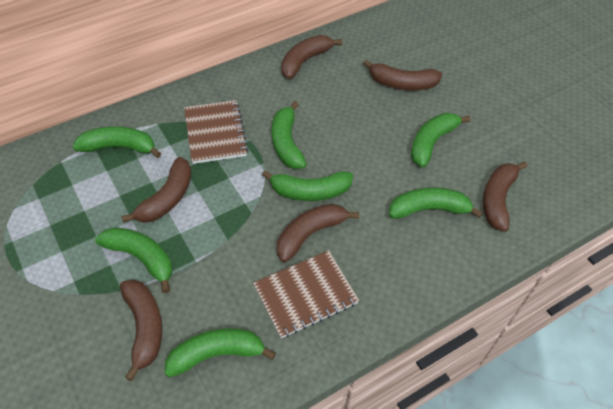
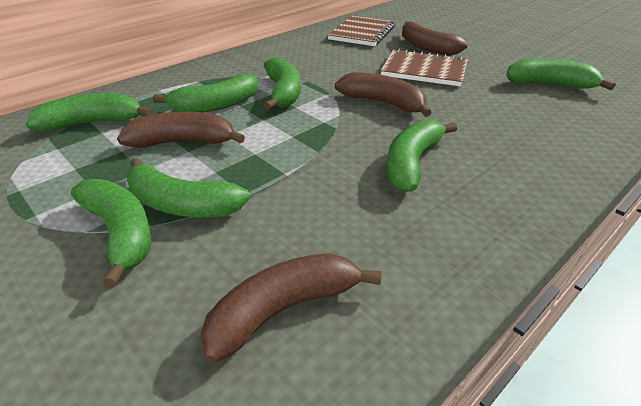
brown banana: 6 -> 4

